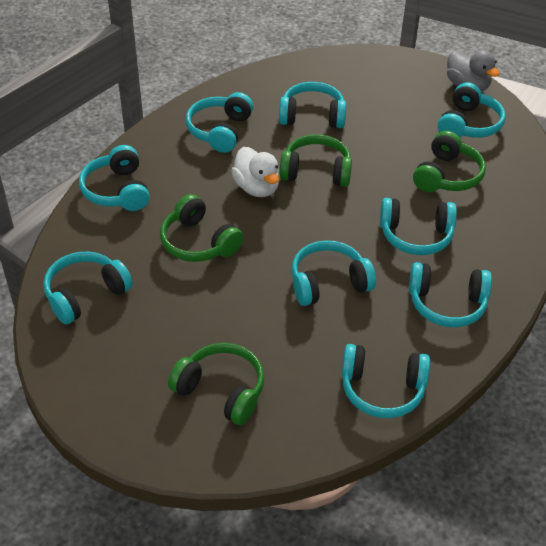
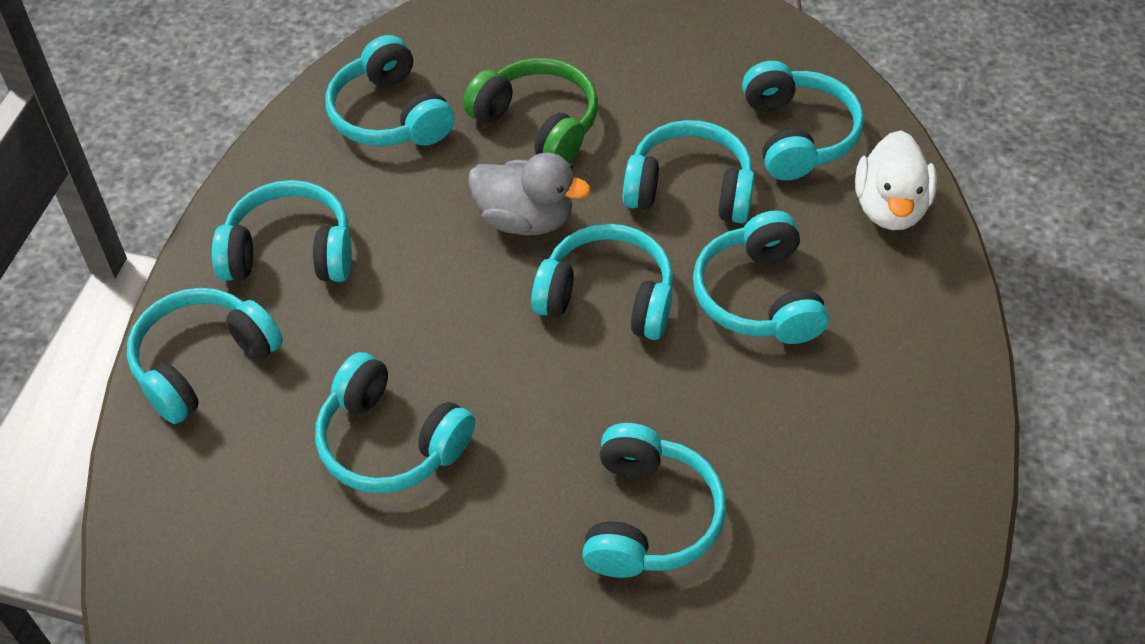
green headphones: 4 -> 1

